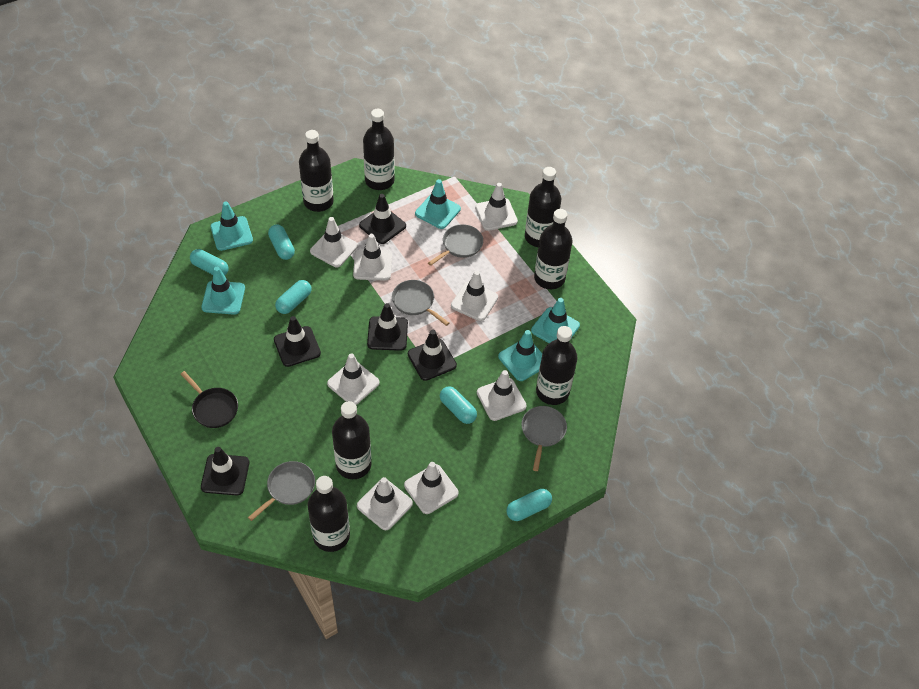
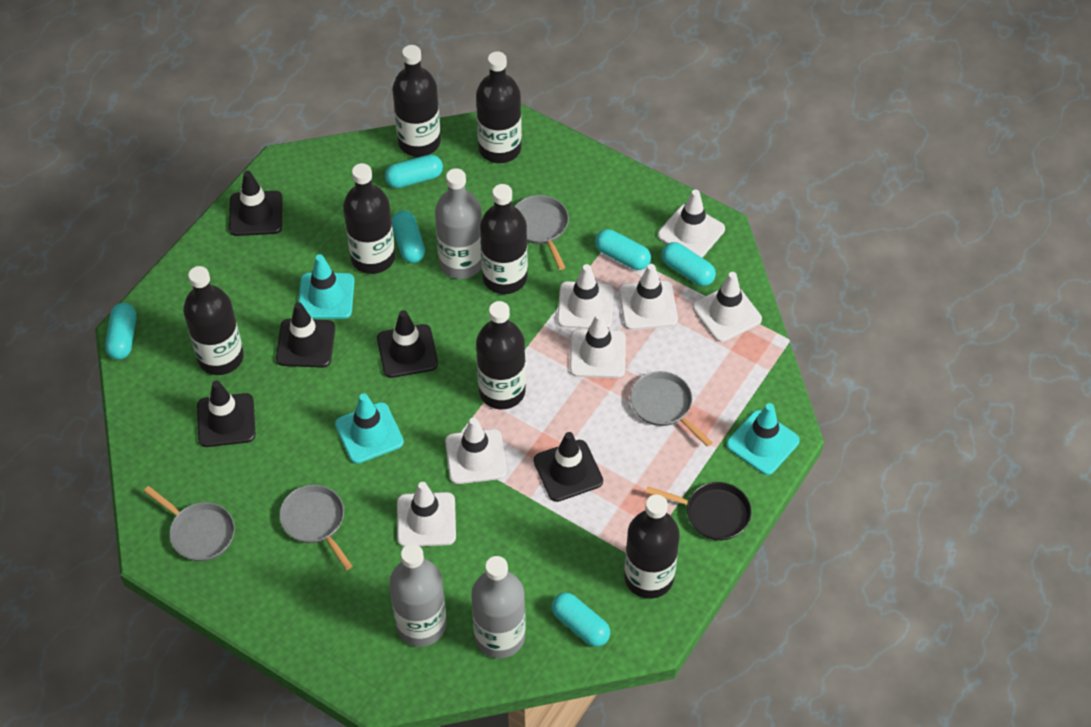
grey bottle: 0 -> 3
turquoise capsule: 5 -> 6
turquoise traffic cone: 5 -> 3
white traffic cone: 8 -> 7

